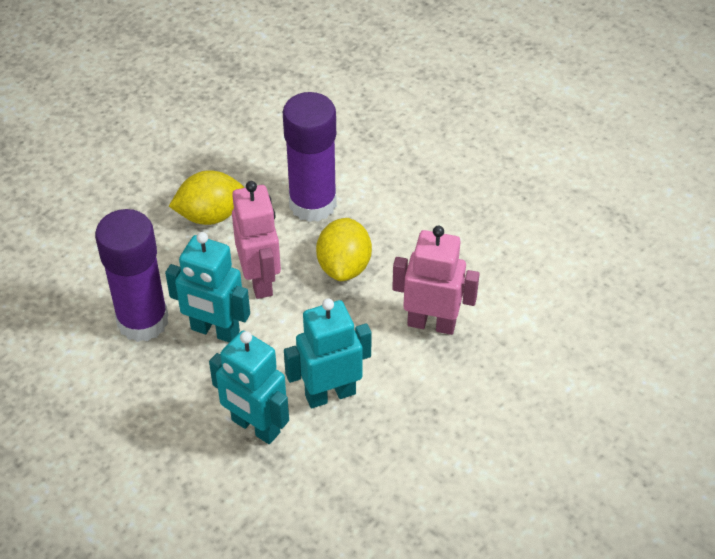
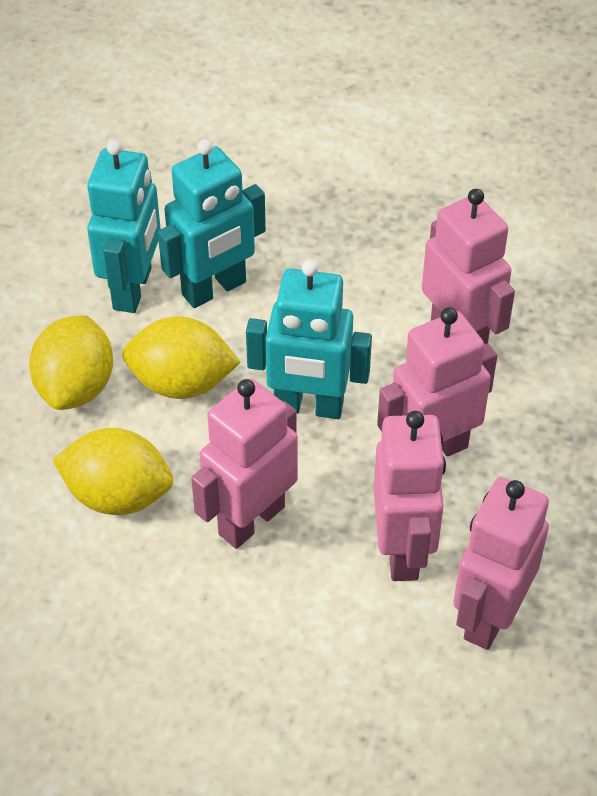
pink robot: 2 -> 5
purple glue stick: 2 -> 0
yellow lemon: 2 -> 3

